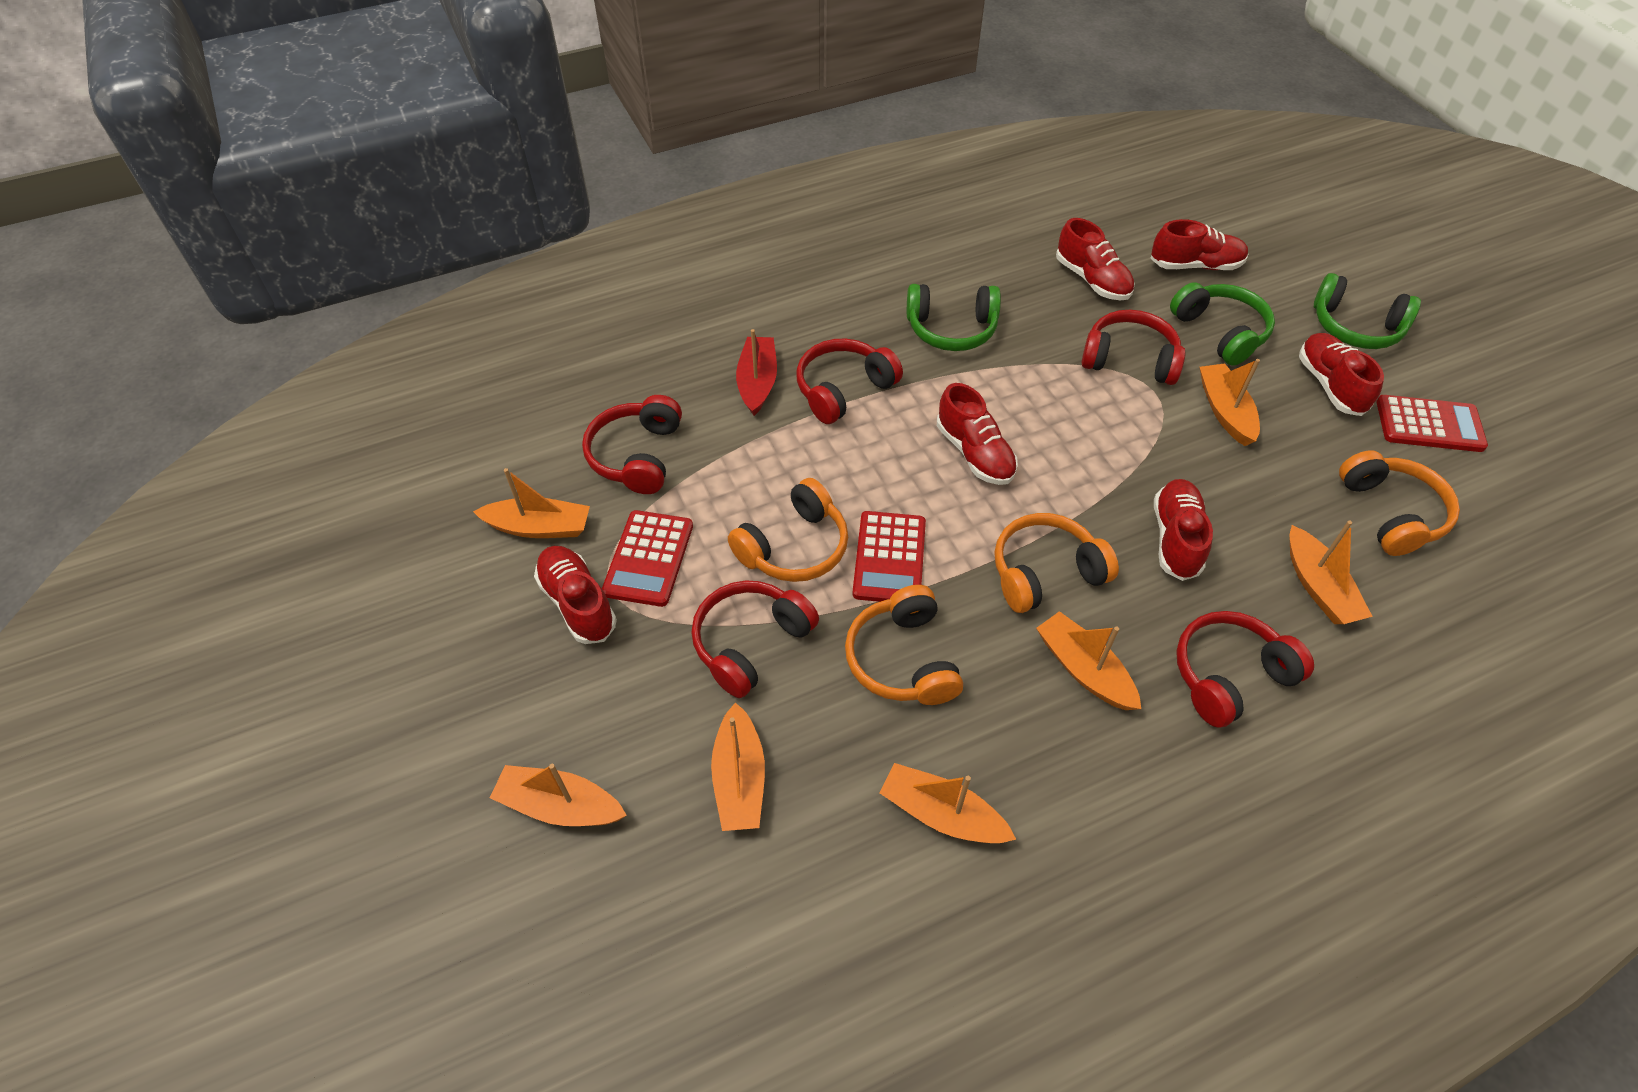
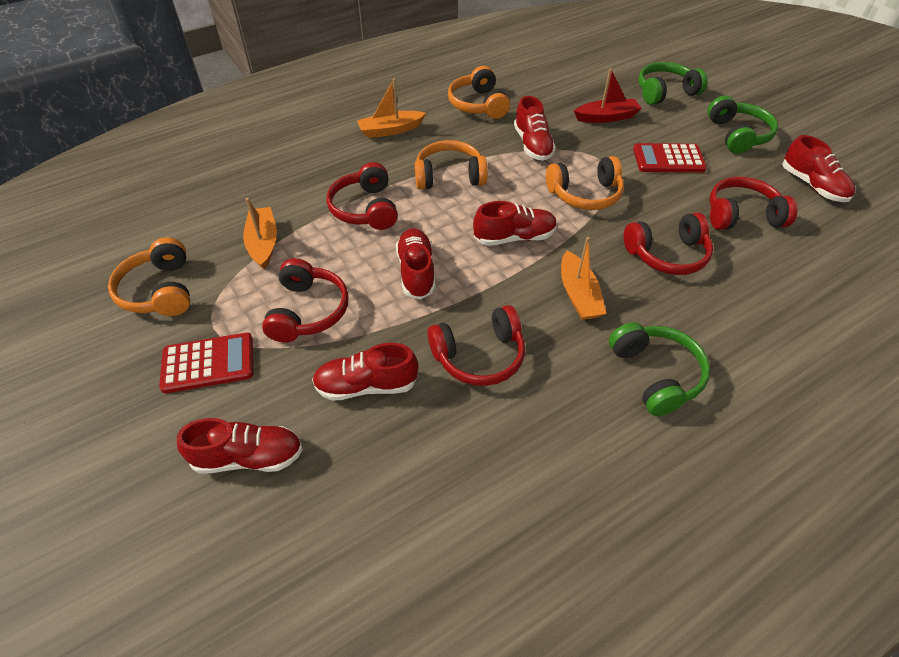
orange boat: 7 -> 3
red calculator: 3 -> 2

